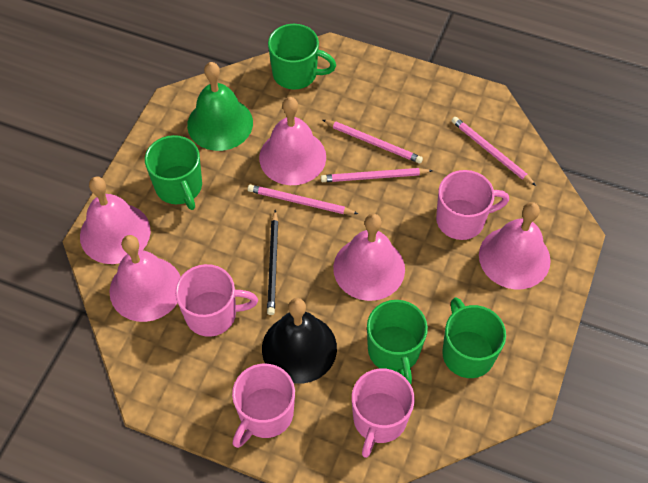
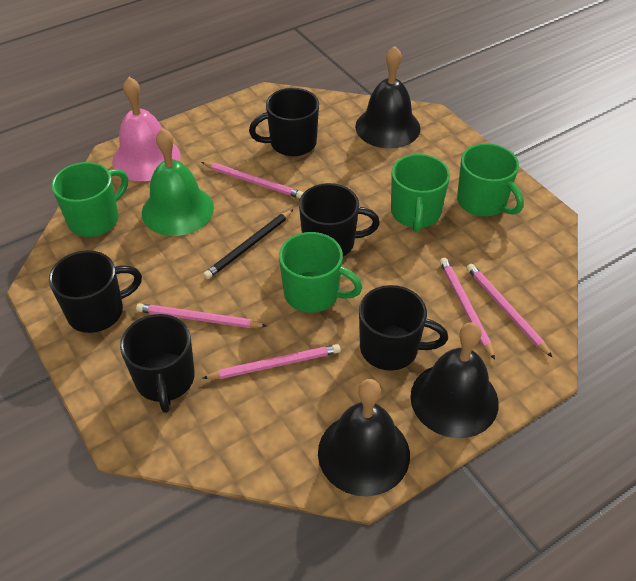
black bell: 1 -> 3
black mug: 0 -> 5
pink bell: 5 -> 1
pink mug: 4 -> 0
pink pencil: 4 -> 5

